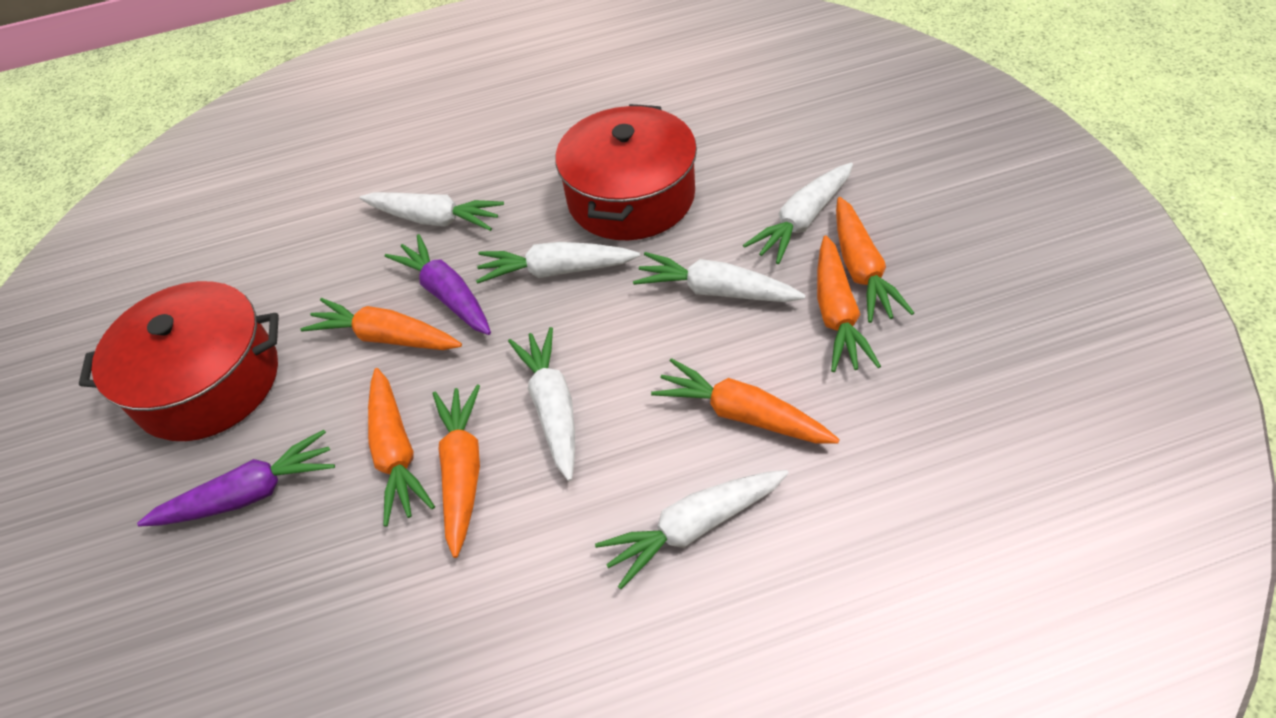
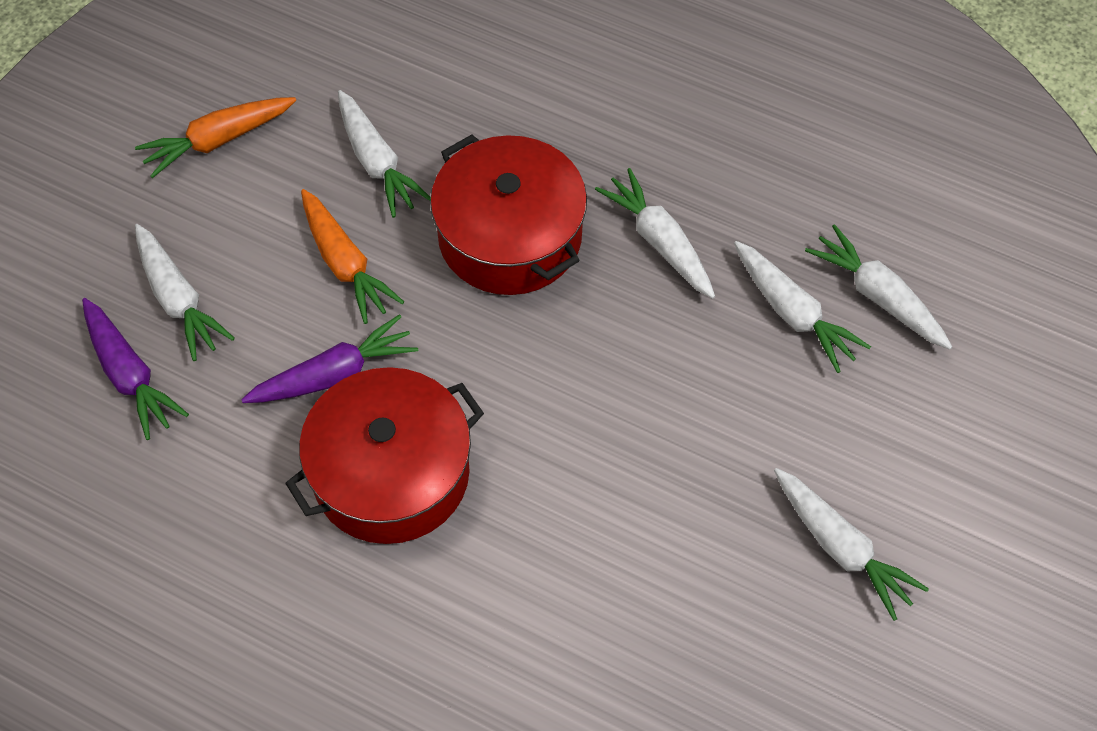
orange carrot: 6 -> 2

